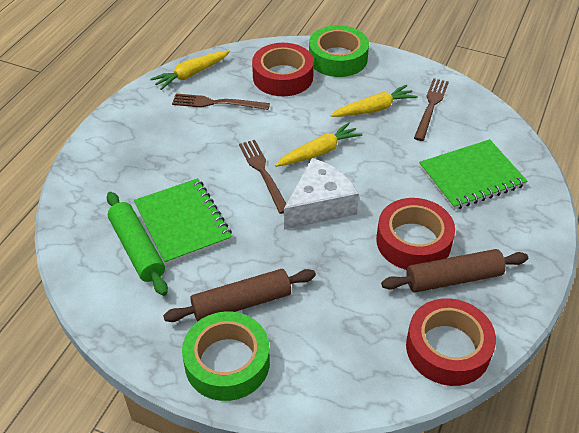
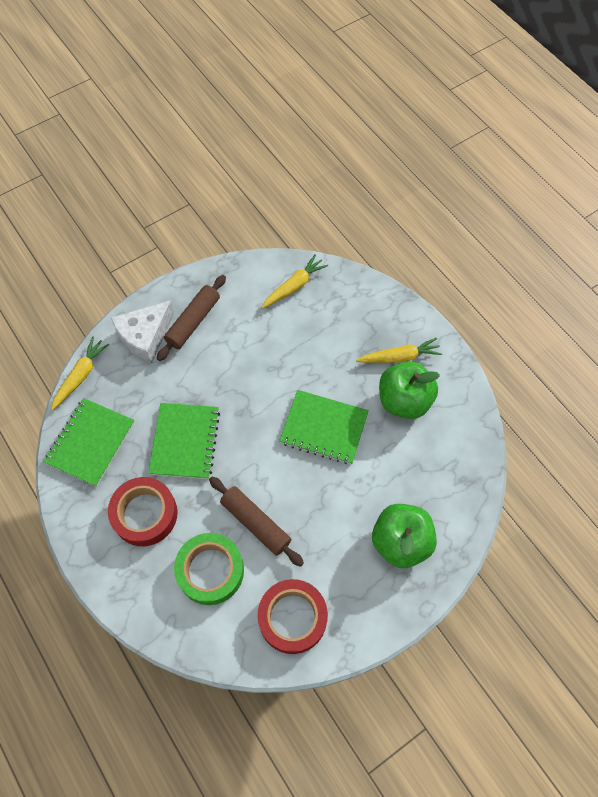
brown fork: 3 -> 0
green apple: 0 -> 2
green notebook: 2 -> 3
green rolling pin: 1 -> 0
green tape: 2 -> 1
red tape: 3 -> 2

